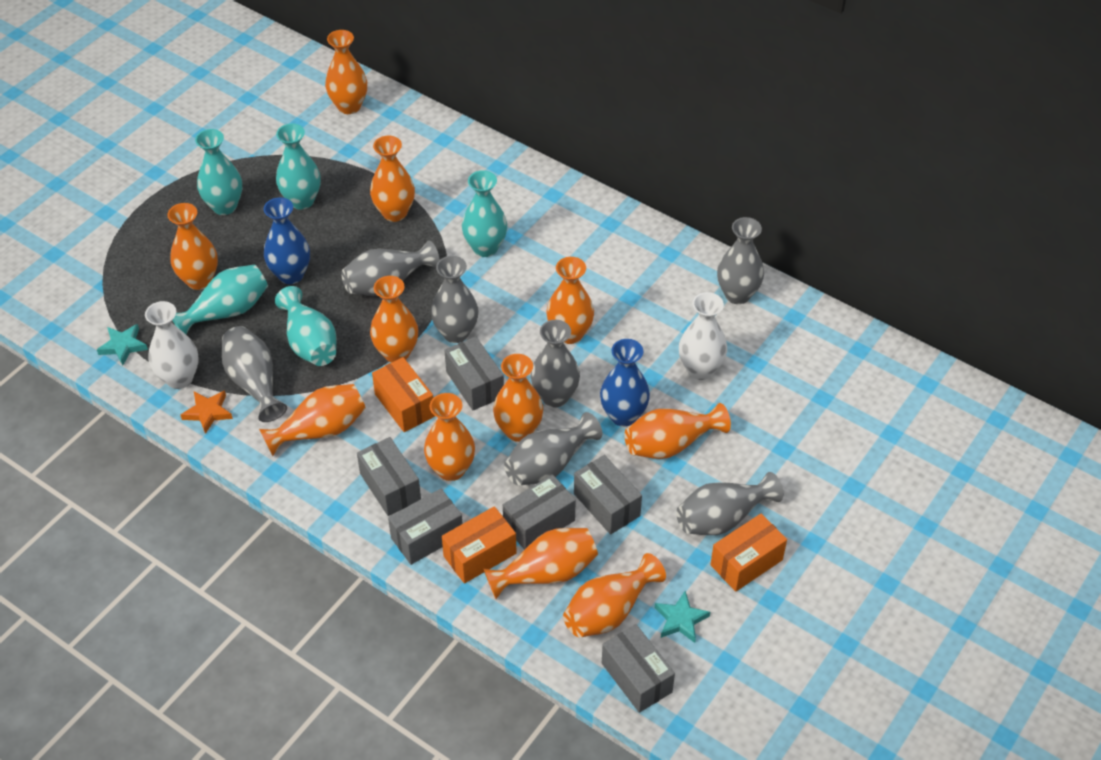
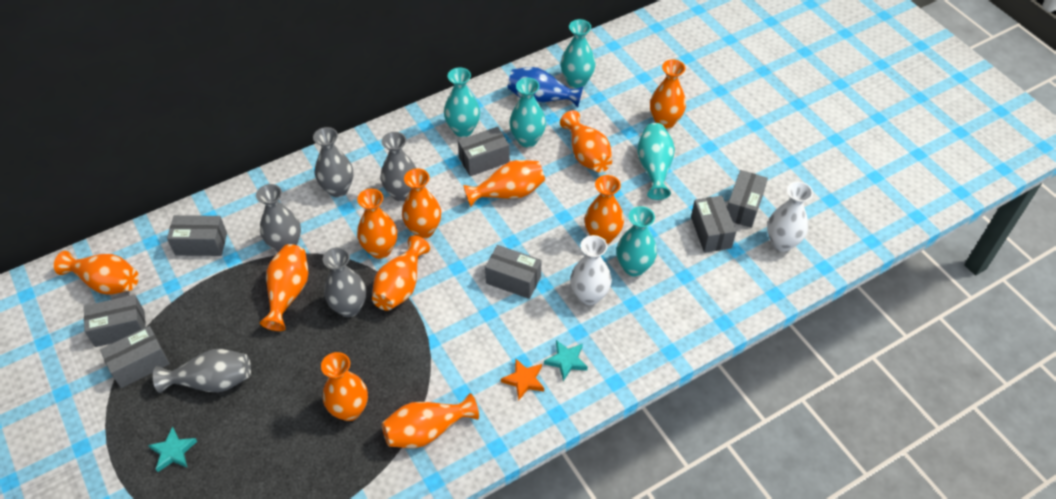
blue vase: 2 -> 1
grey box: 6 -> 7
grey vase: 7 -> 5
orange box: 3 -> 0

